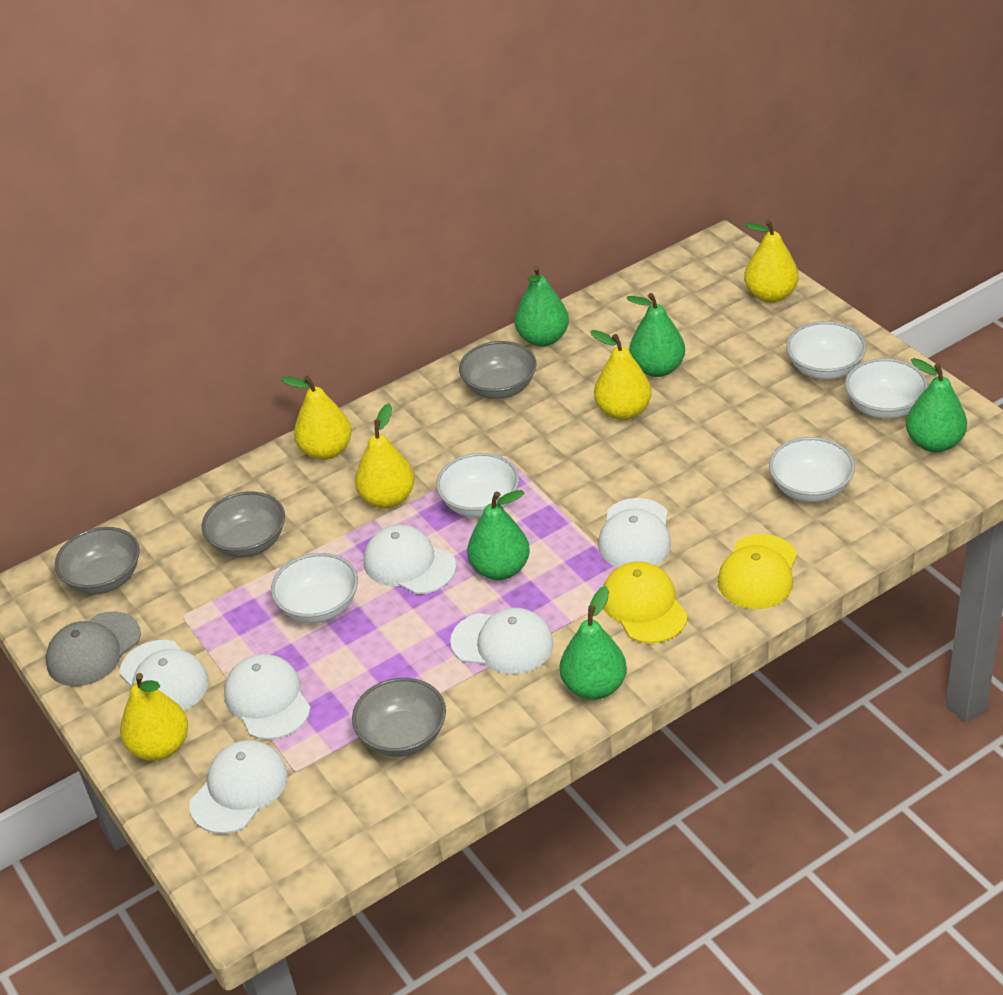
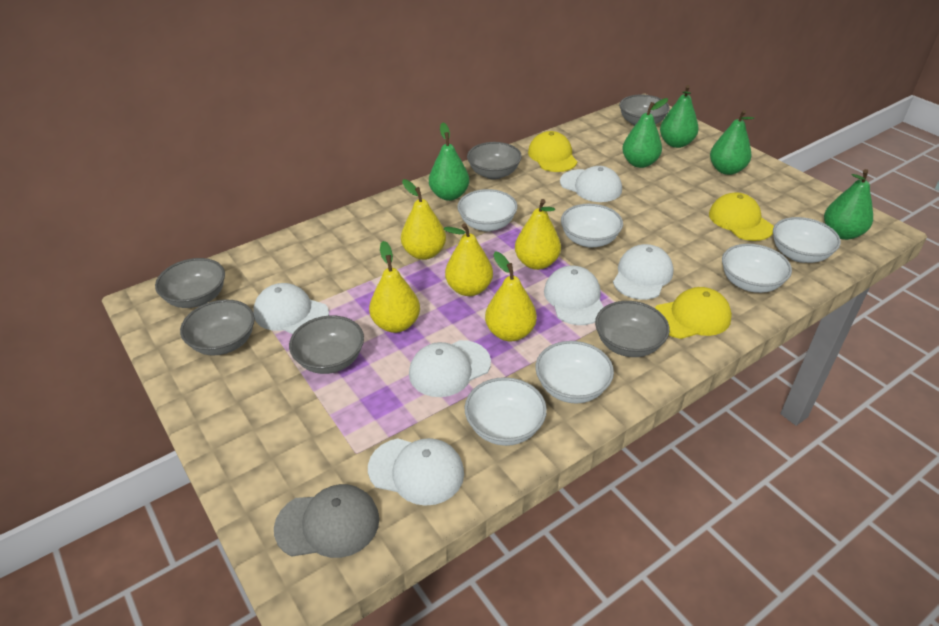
grey bowl: 4 -> 6
white bowl: 5 -> 6
yellow cap: 2 -> 3

